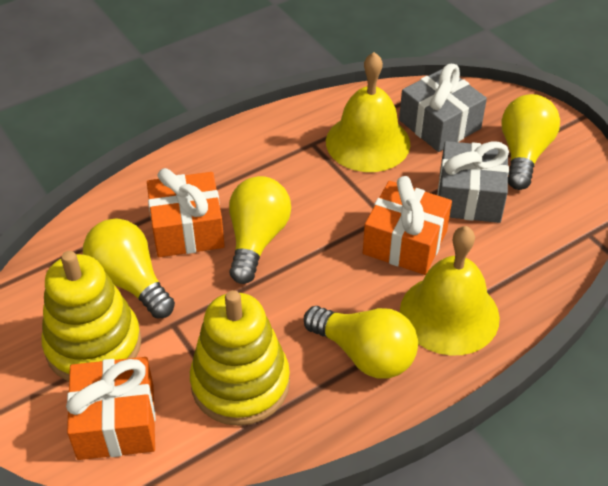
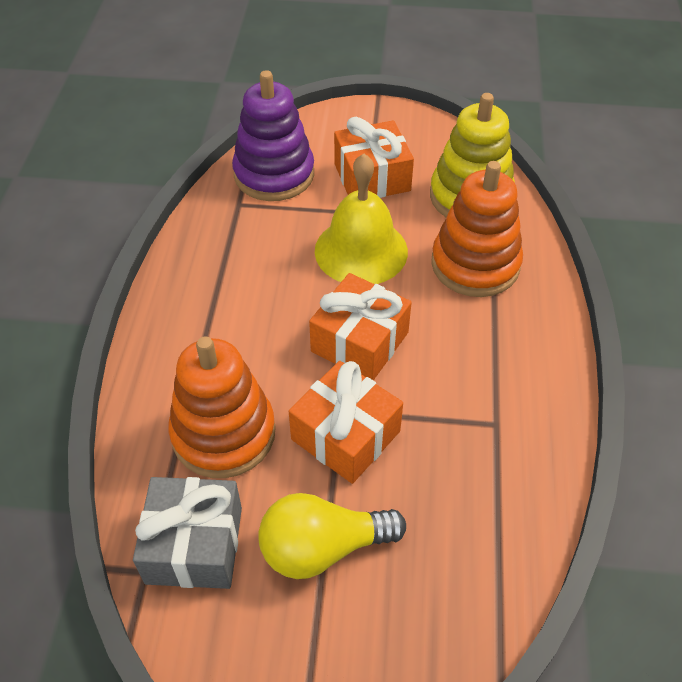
grey gift: 2 -> 1
orange stacking toy: 0 -> 2
purple stacking toy: 0 -> 1
yellow bell: 2 -> 1
yellow light bulb: 4 -> 1
yellow stacking toy: 2 -> 1

